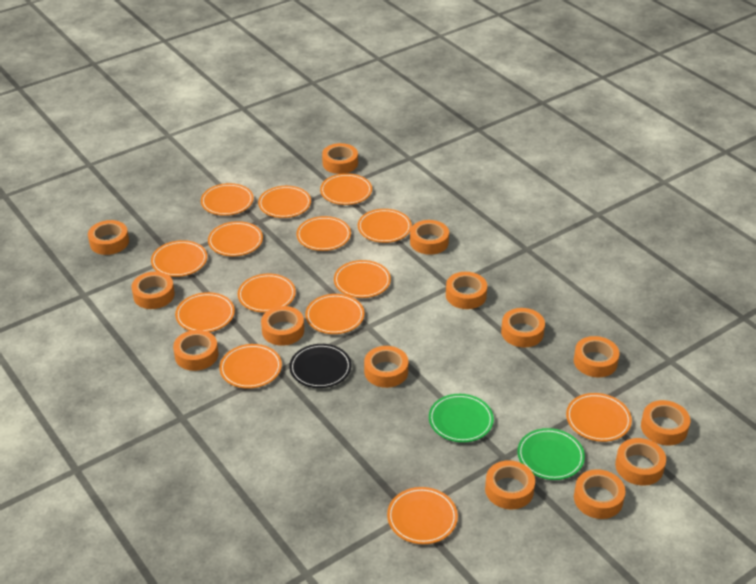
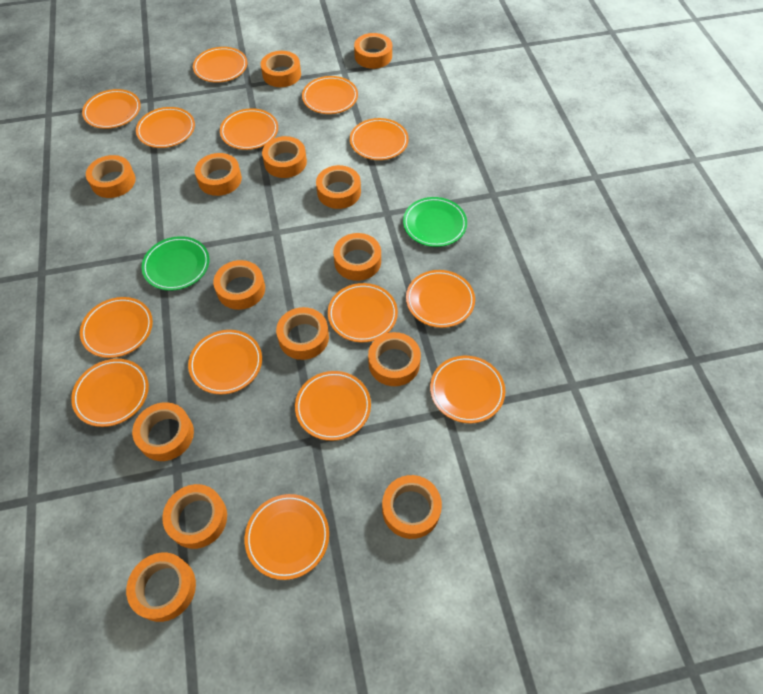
black plate: 1 -> 0

